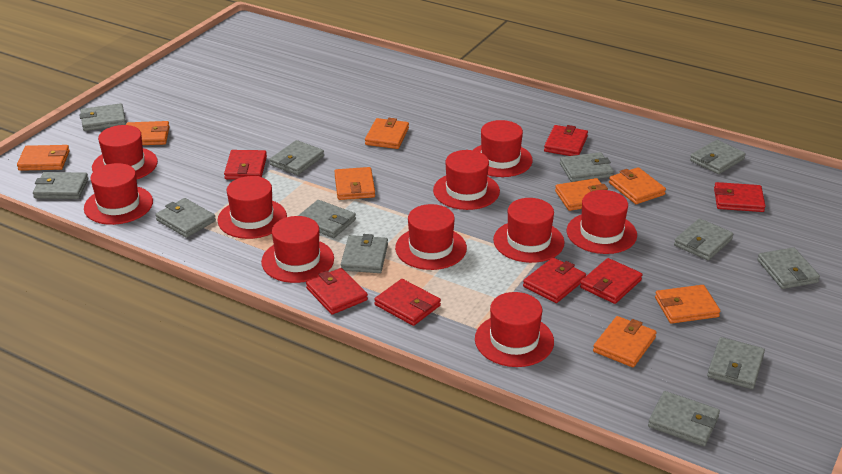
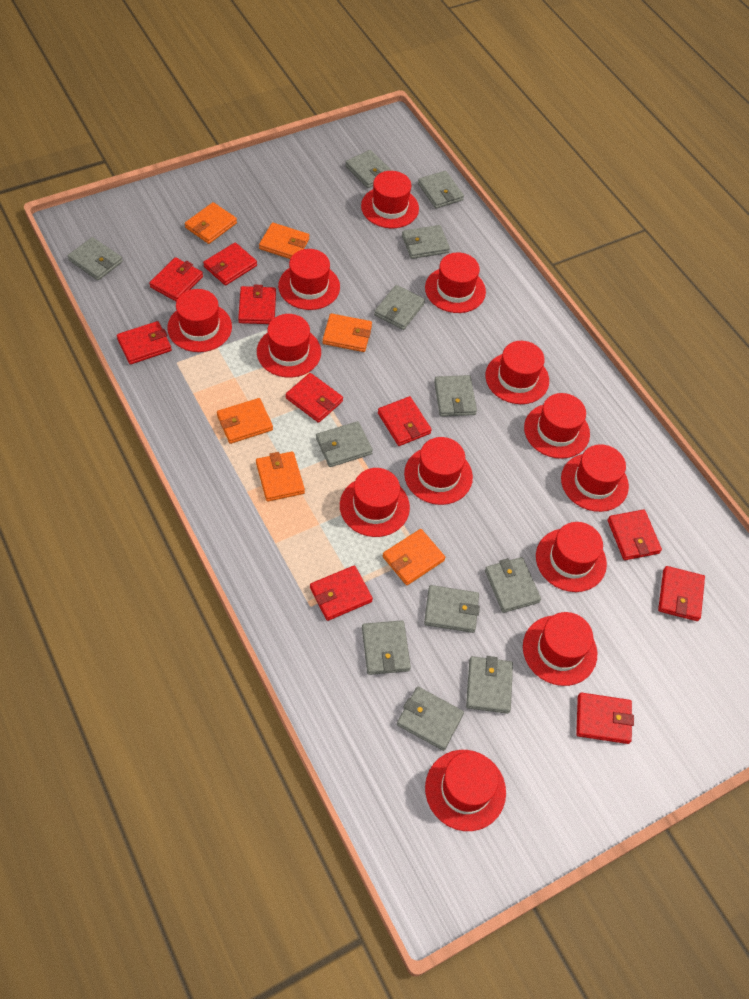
orange wallet: 8 -> 6
red hat: 10 -> 13
red wallet: 7 -> 10

